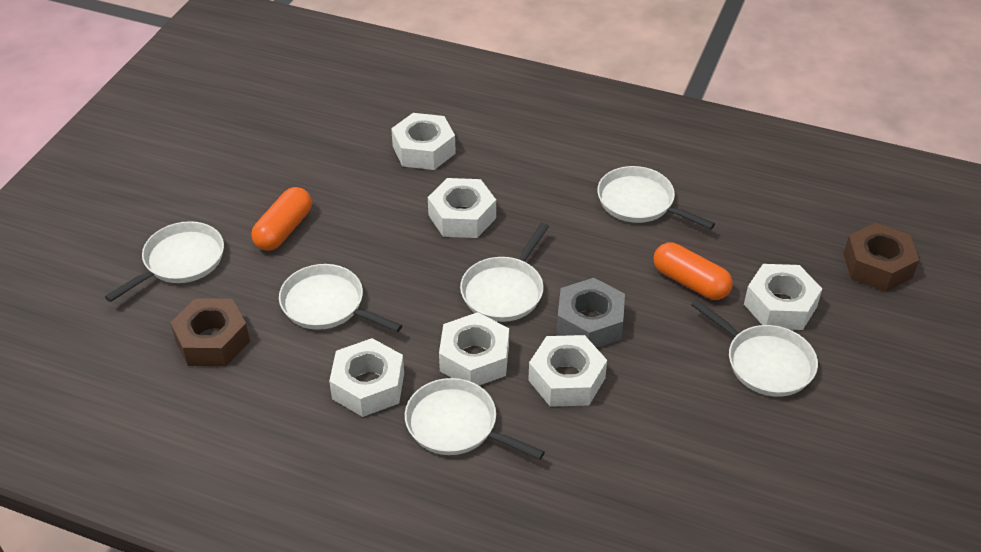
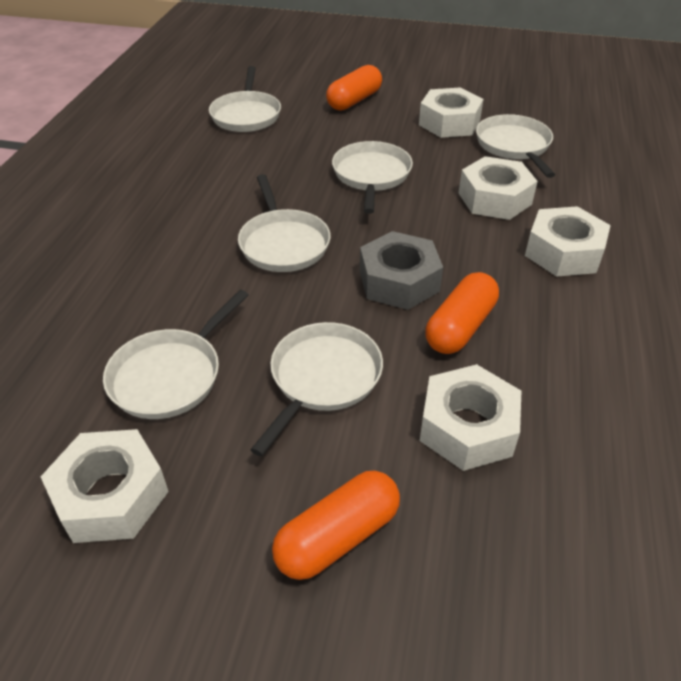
brown nut: 2 -> 0
orange capsule: 2 -> 3
white nut: 6 -> 5

